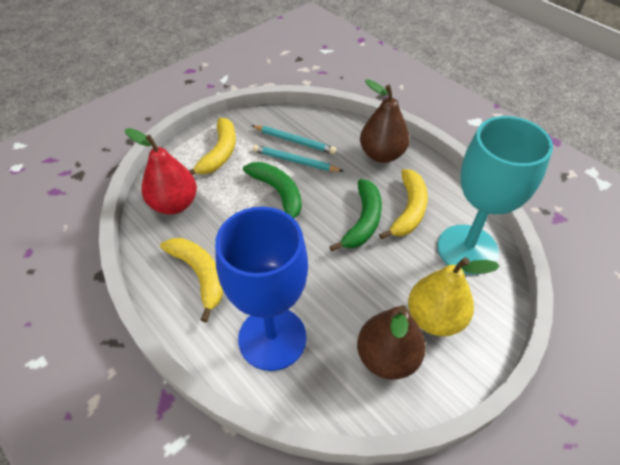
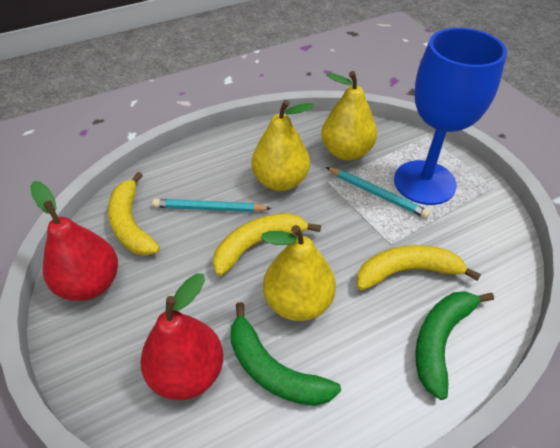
brown pear: 2 -> 0
red pear: 1 -> 2
turquoise goblet: 1 -> 0
yellow pear: 1 -> 3

